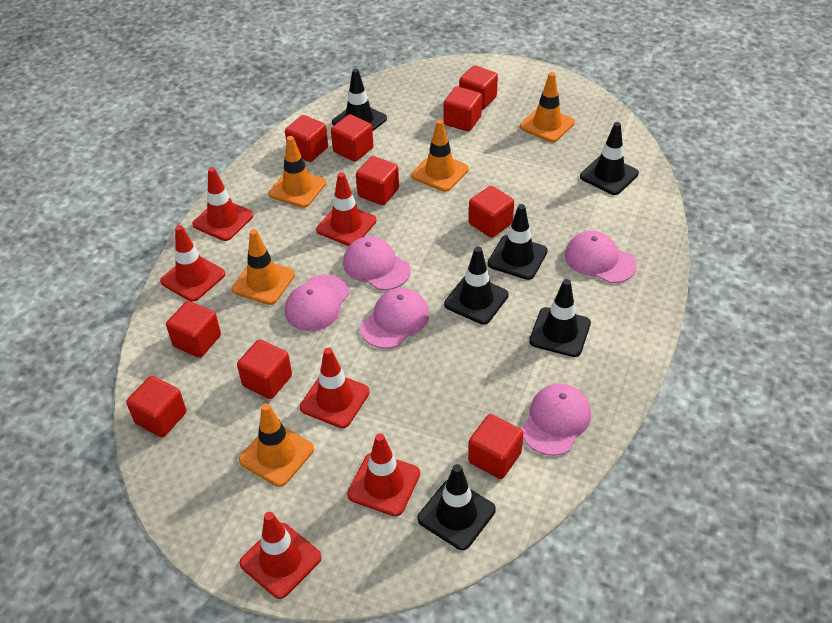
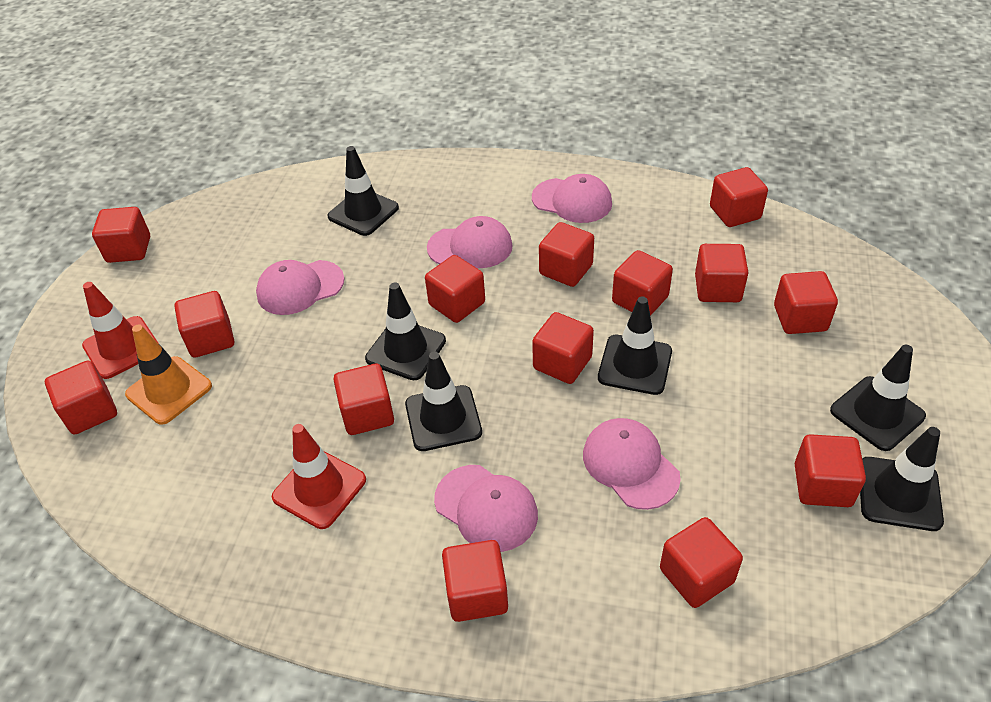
orange traffic cone: 5 -> 1
red cube: 10 -> 14
red traffic cone: 6 -> 2

